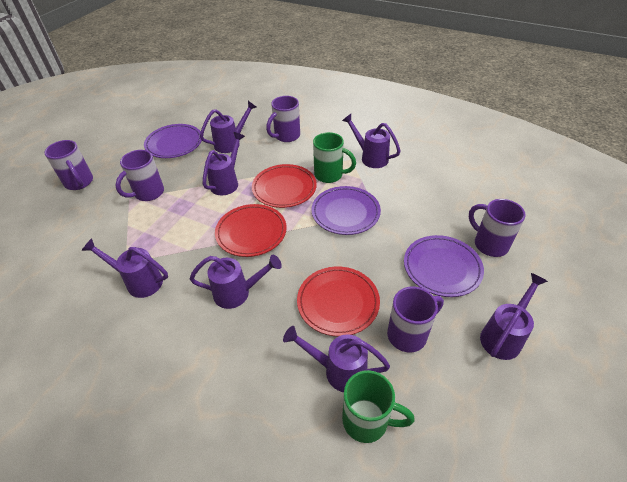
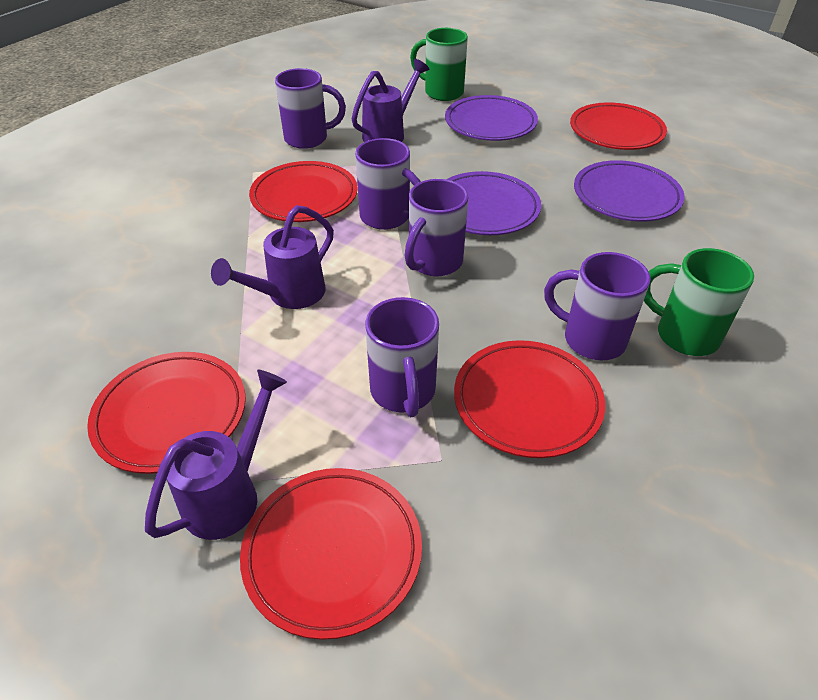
purple watering can: 7 -> 3
red plate: 3 -> 5

